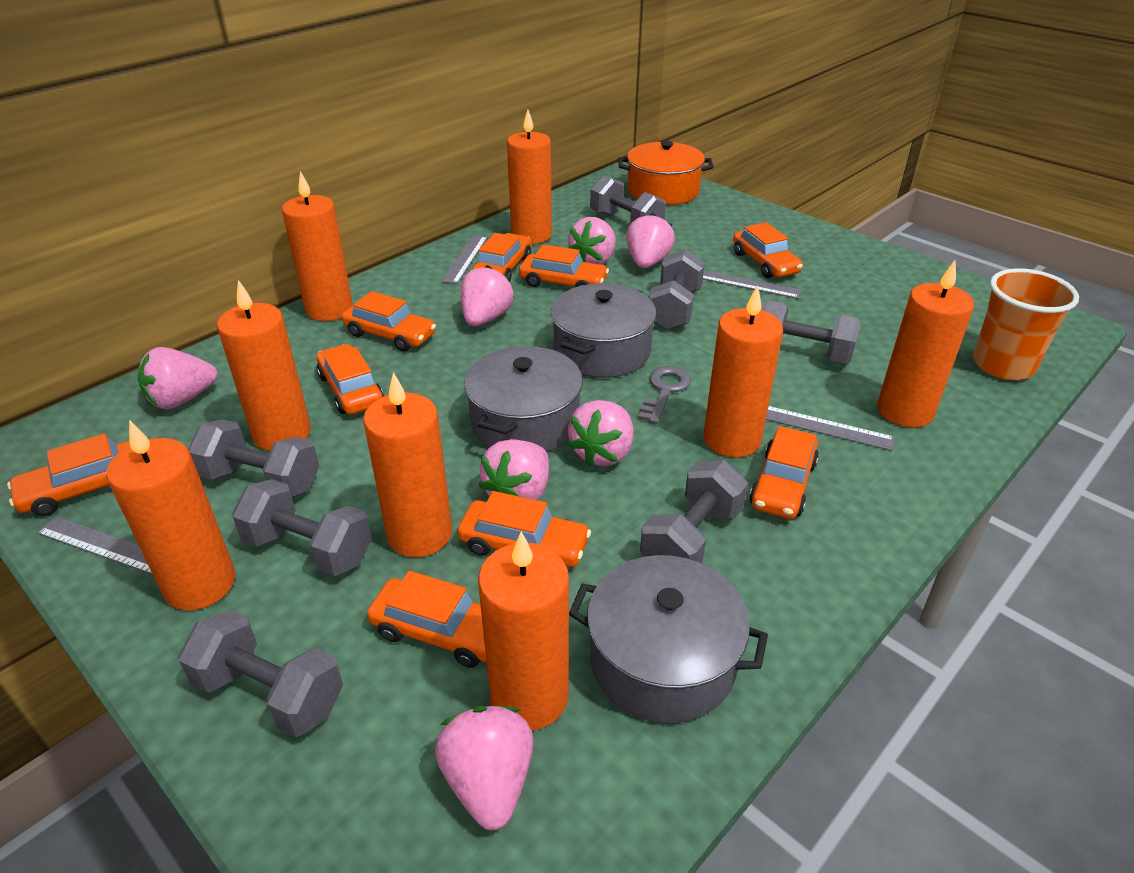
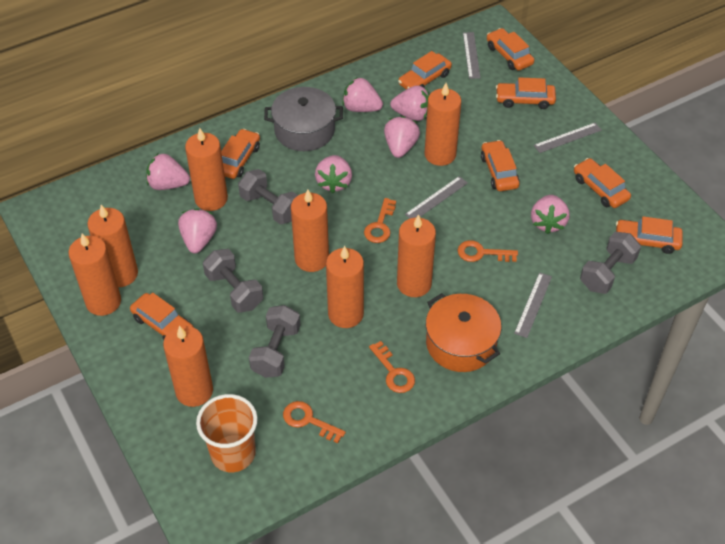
grey dumbbell: 7 -> 4
grey key: 1 -> 0
grey pot: 3 -> 1
orange car: 9 -> 8
orange key: 0 -> 4

